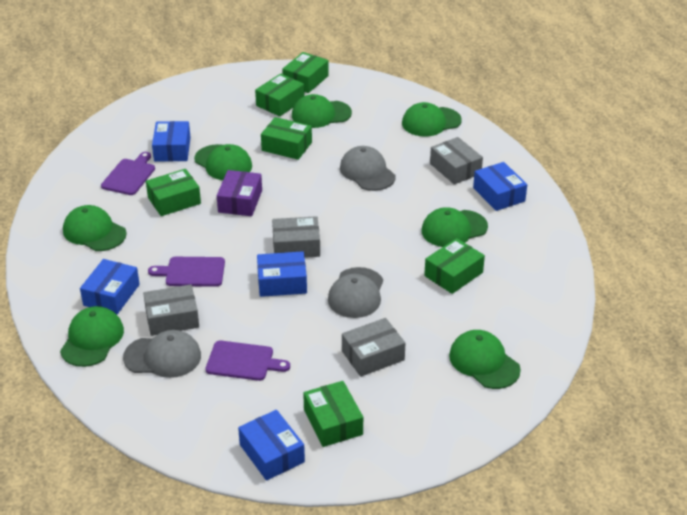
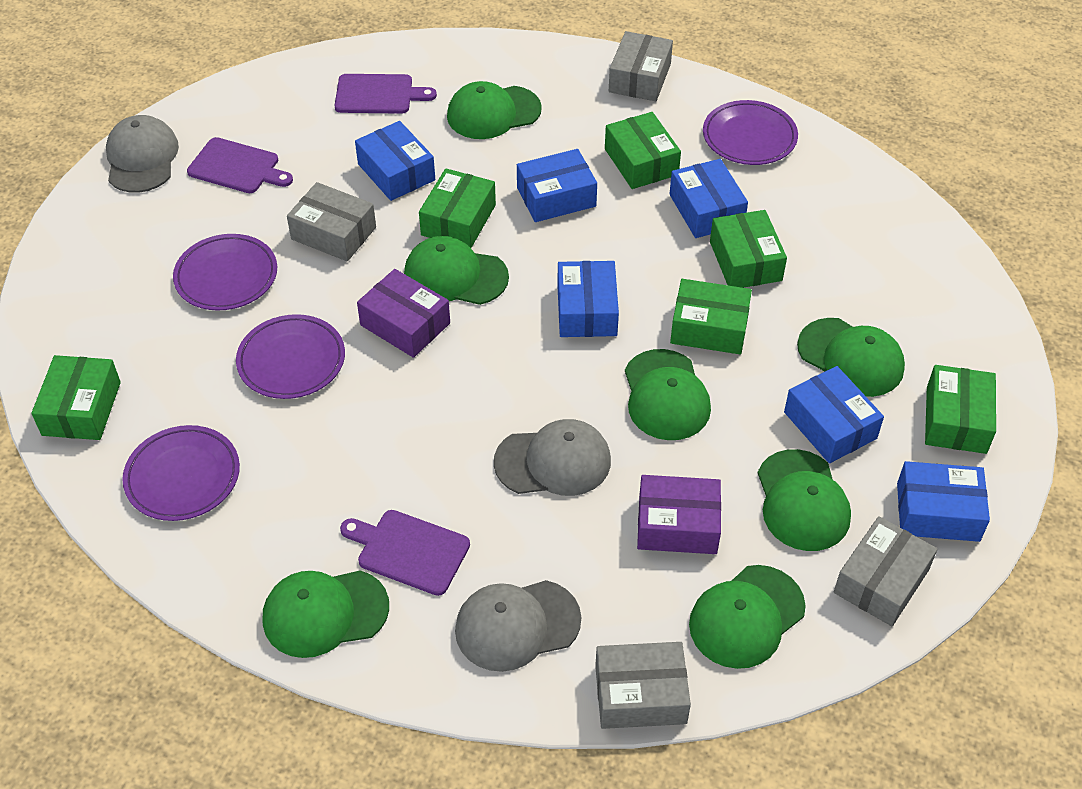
blue box: 5 -> 6
purple box: 1 -> 2
purple plate: 0 -> 4

